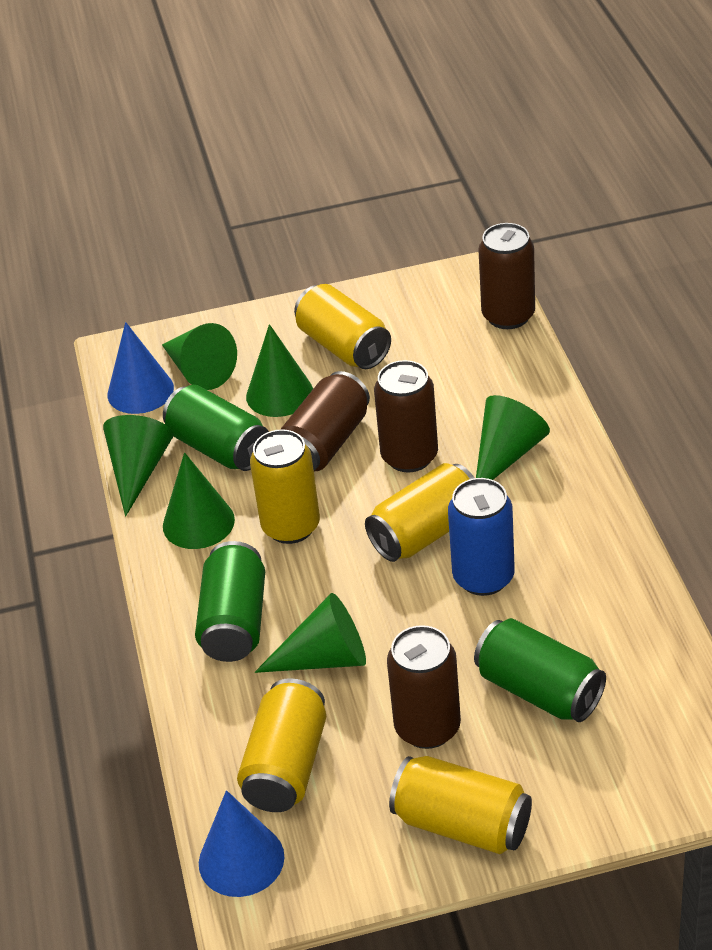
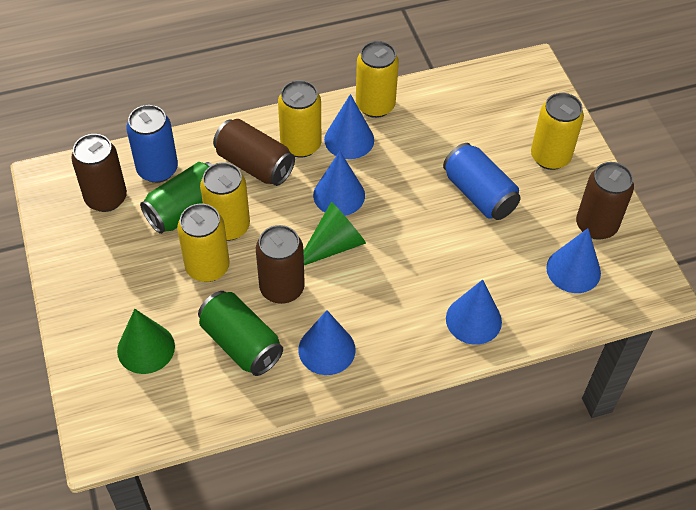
blue can: 1 -> 2
blue cone: 2 -> 5
green can: 3 -> 2
green cone: 6 -> 2

